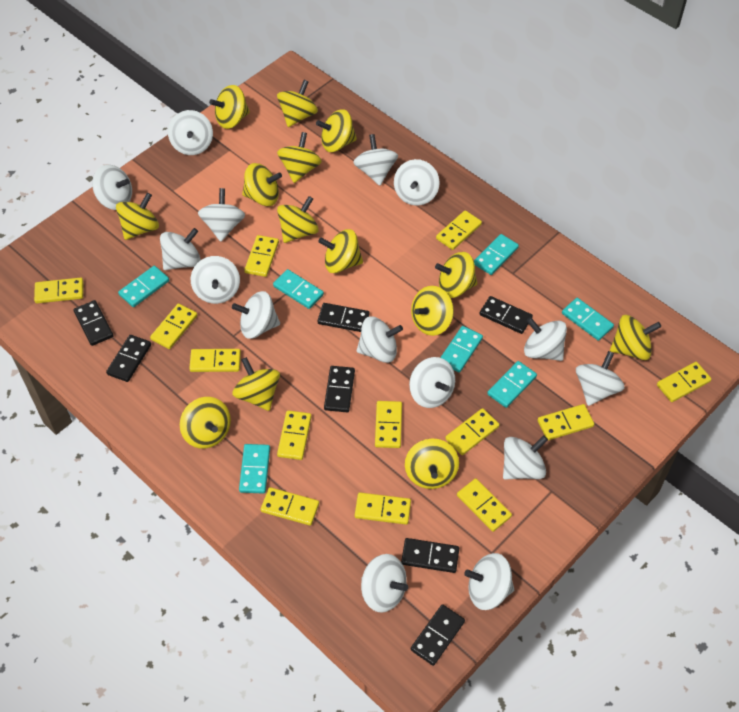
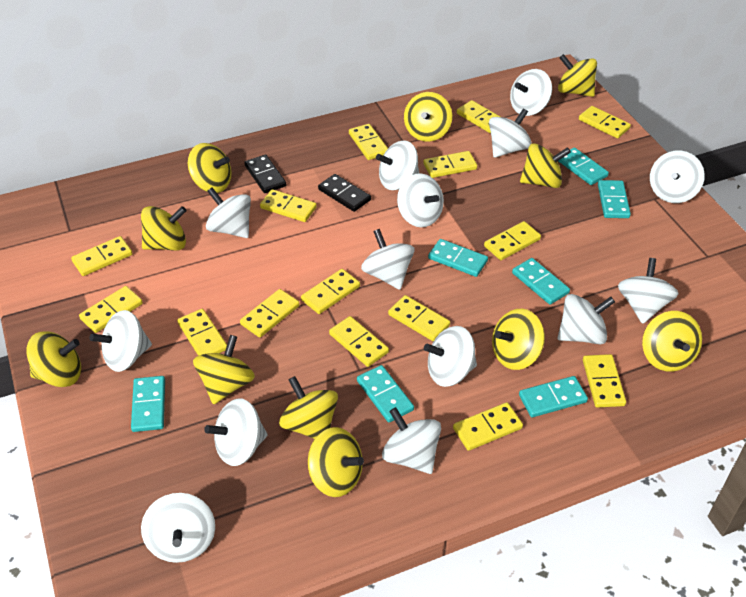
black domino: 7 -> 2
white spinning top: 15 -> 14
yellow domino: 13 -> 15
yellow spinning top: 14 -> 11

